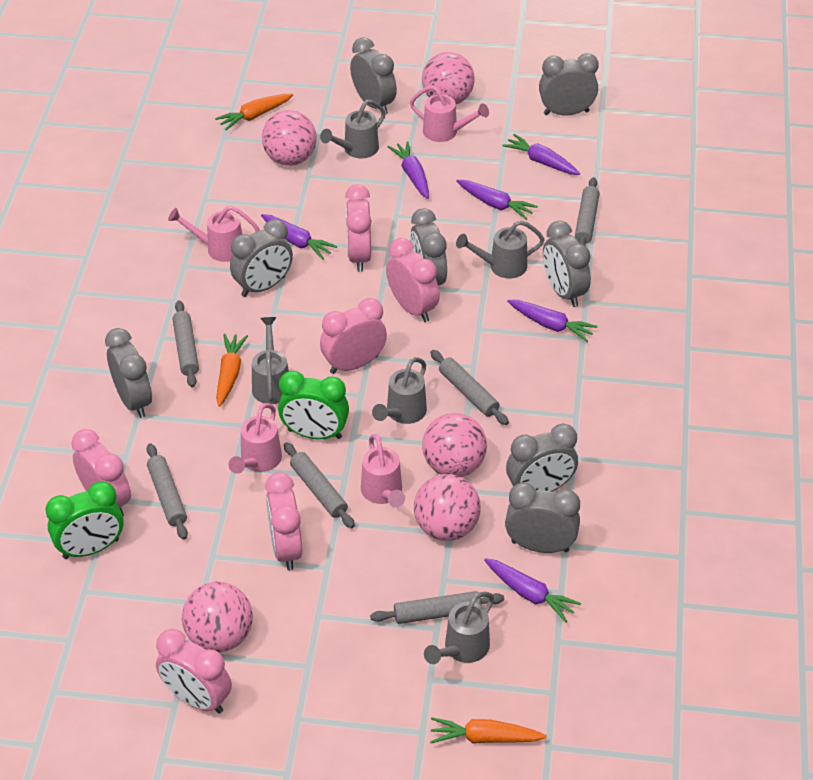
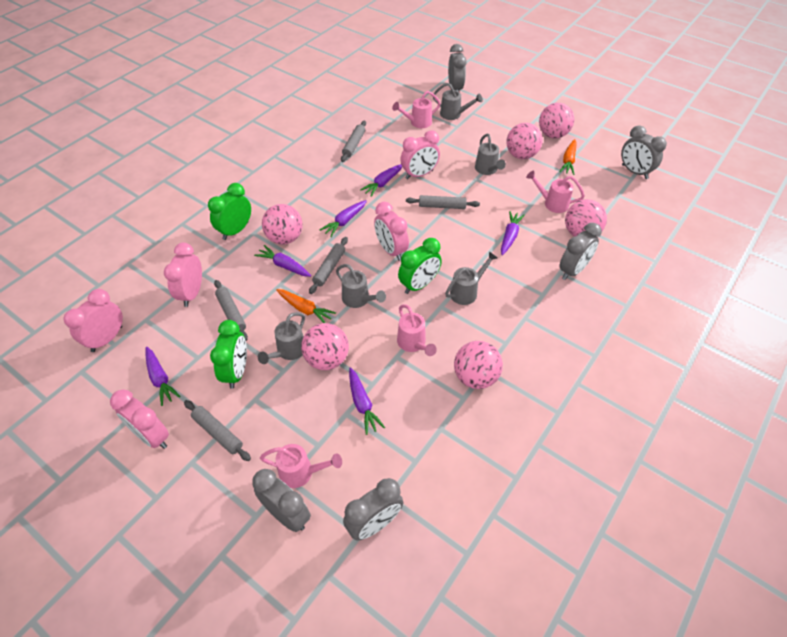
green clock: 2 -> 3
grey clock: 8 -> 5
grey rolling pin: 6 -> 5
orange carrot: 3 -> 2
pink ball: 5 -> 6
pink clock: 6 -> 5

